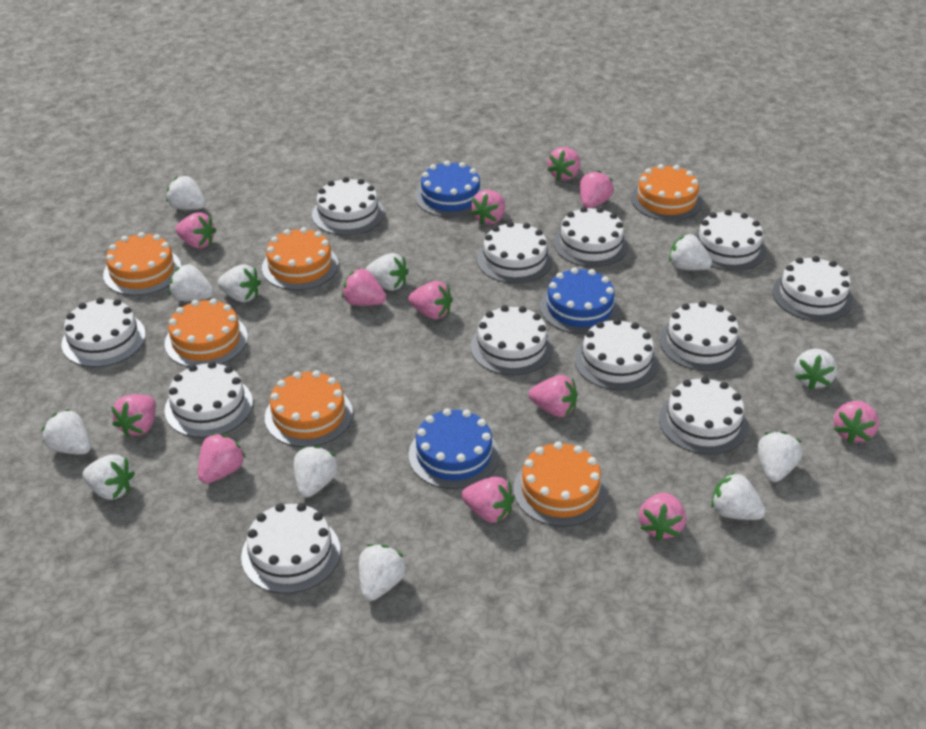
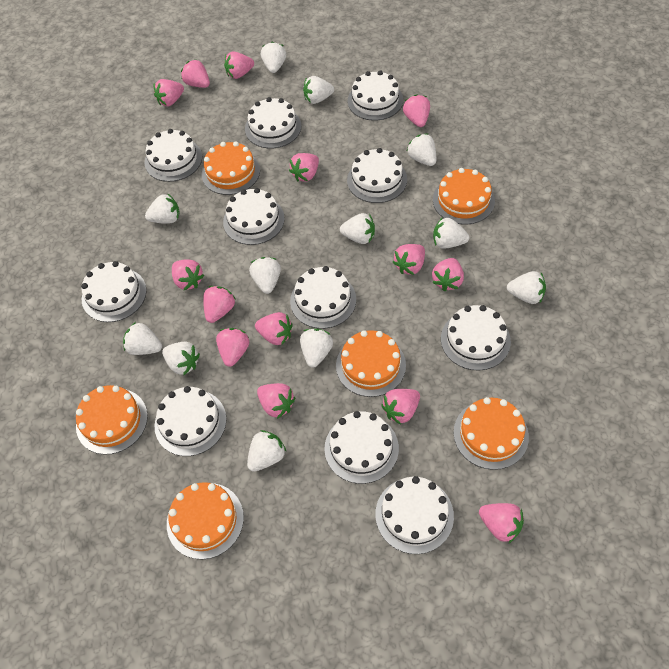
blue cake: 3 -> 0
pink strawberry: 12 -> 14
white cake: 12 -> 11

